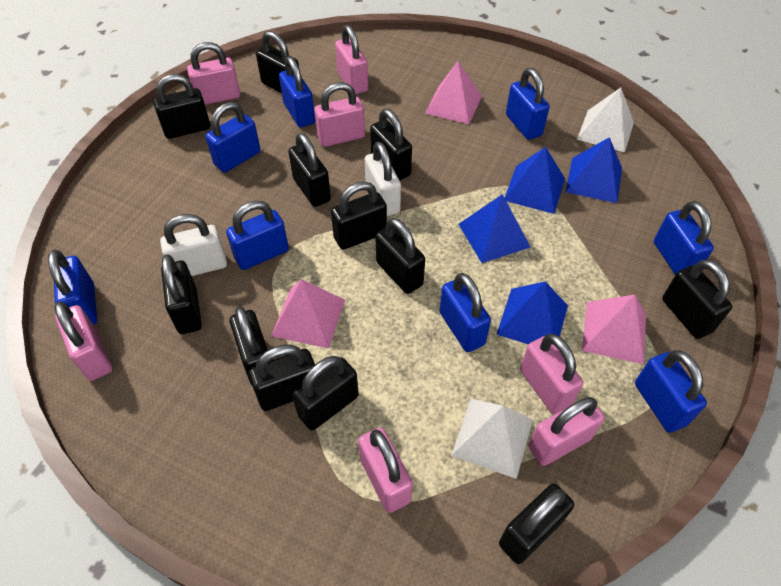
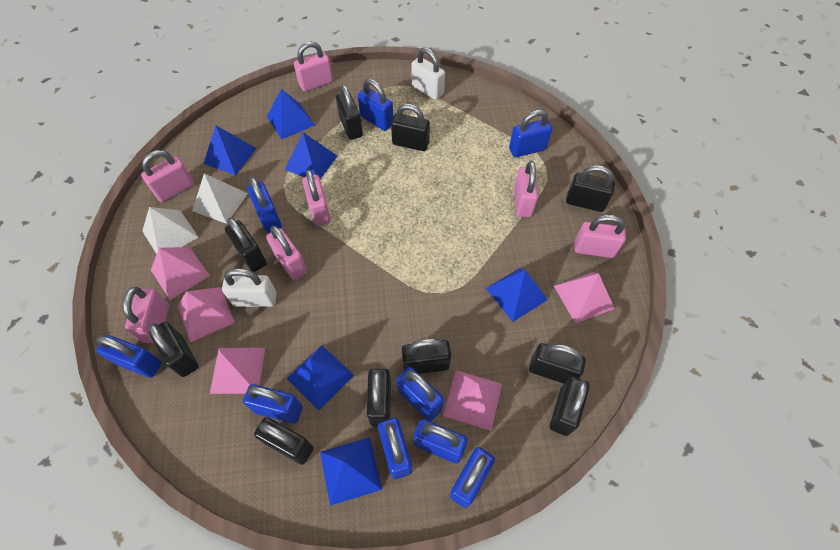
black padlock: 12 -> 10
blue padlock: 8 -> 9
blue pyramid: 4 -> 6
pink pyramid: 3 -> 5

